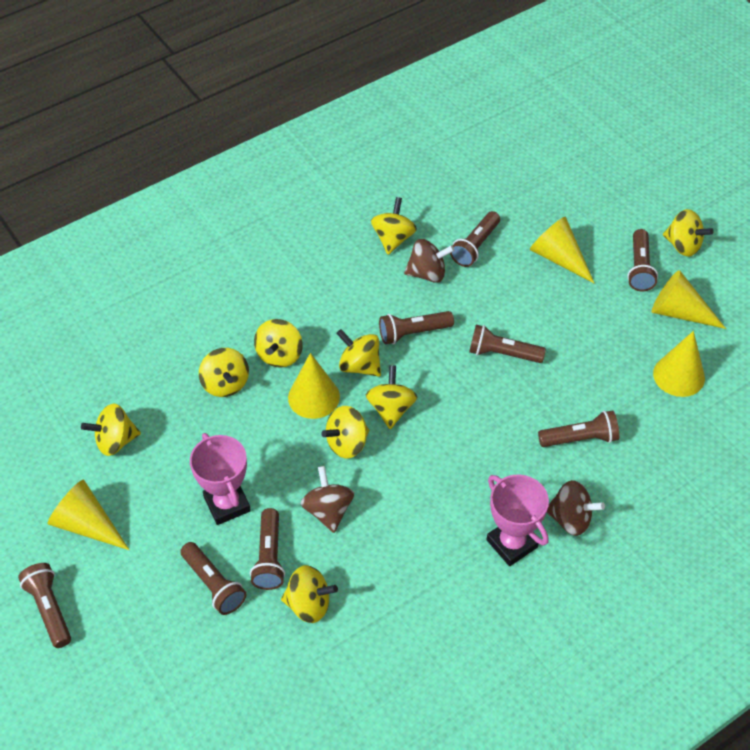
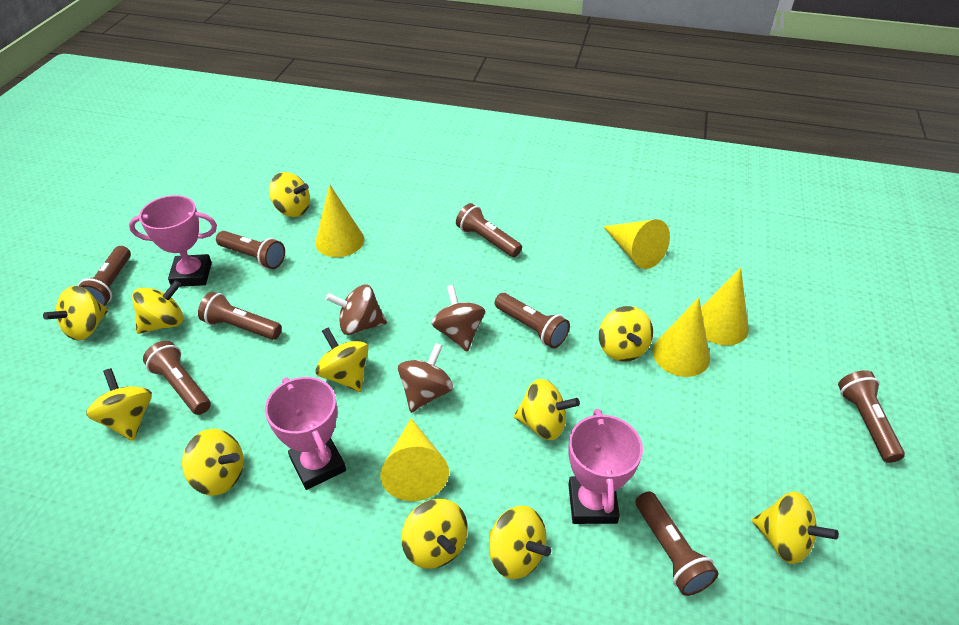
pink trophy: 2 -> 3
yellow spinning top: 9 -> 11

